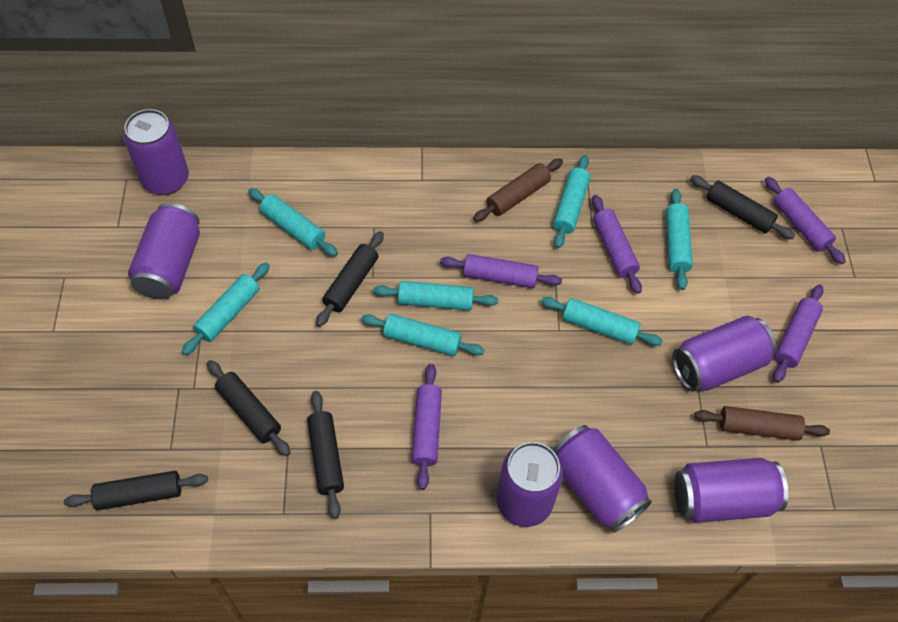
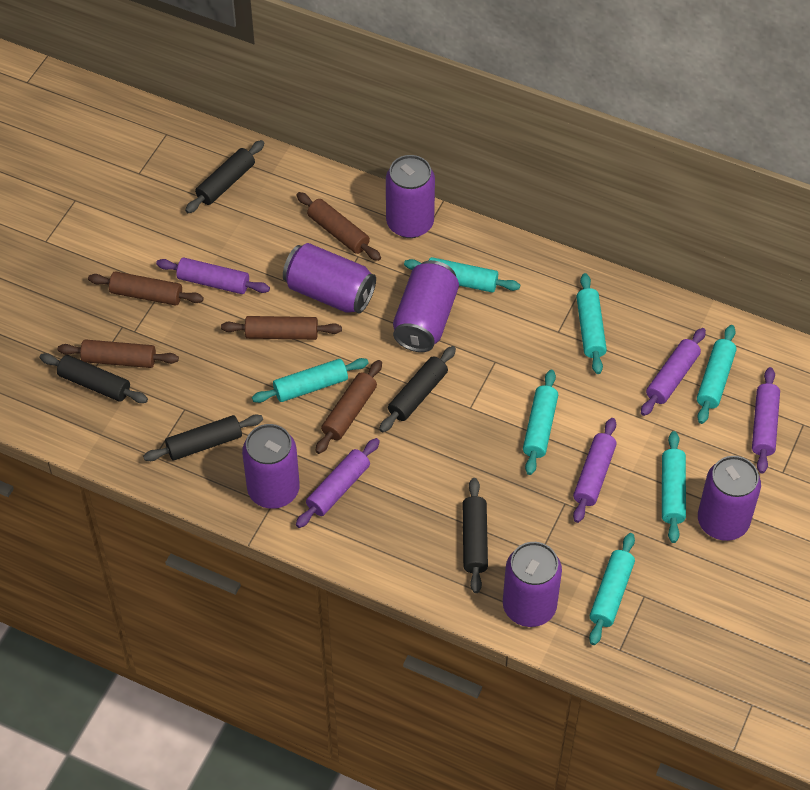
brown rolling pin: 2 -> 5

